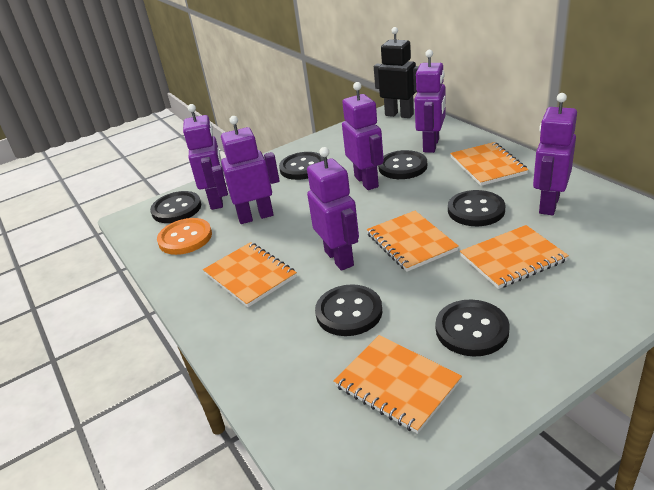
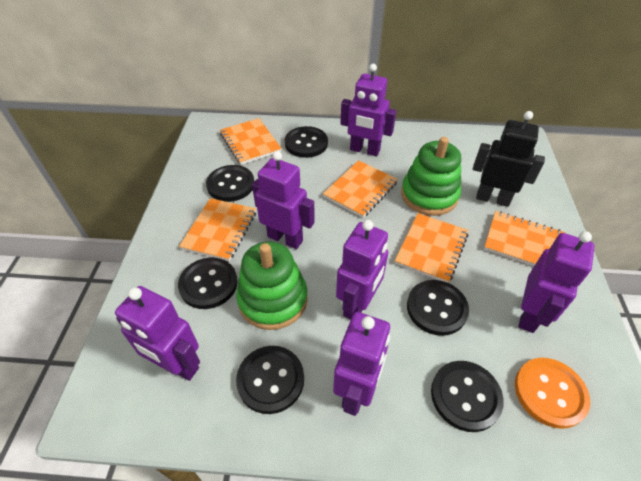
green stacking toy: 0 -> 2

